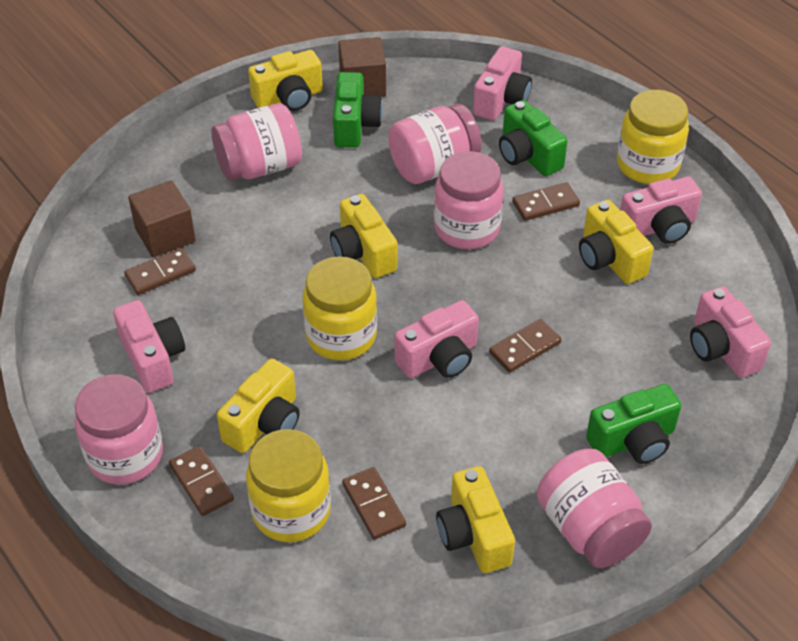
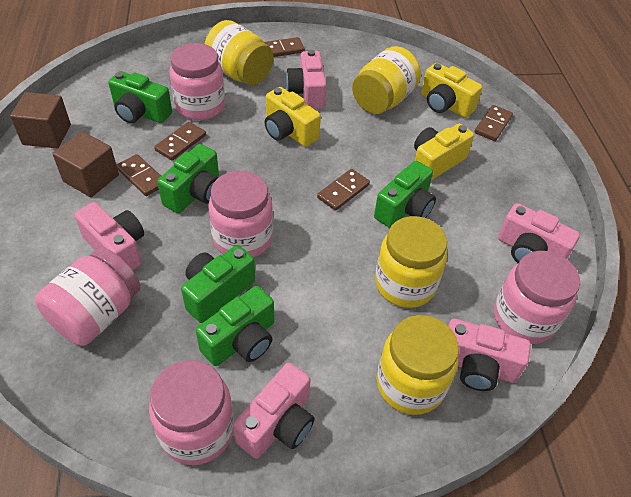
green camera: 3 -> 5
yellow camera: 5 -> 3
yellow jar: 3 -> 4

